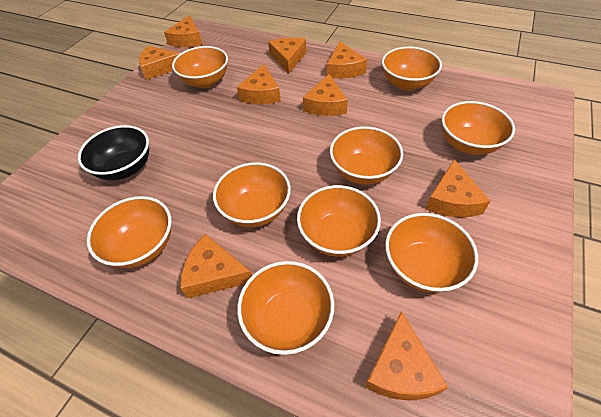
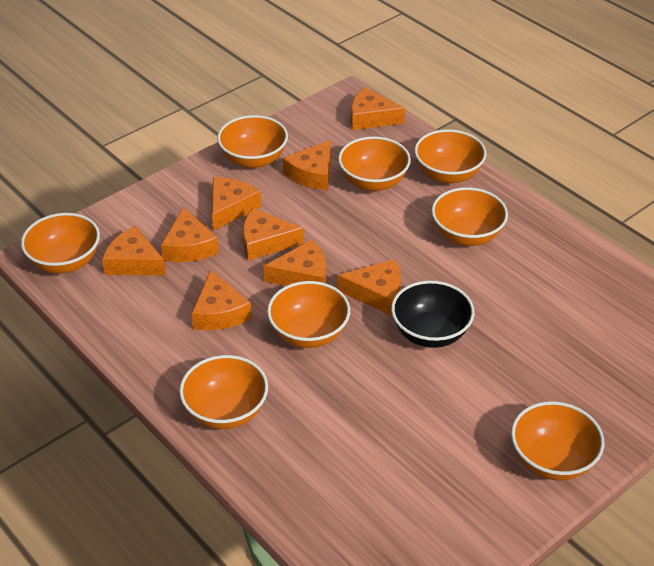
orange bowl: 9 -> 8

